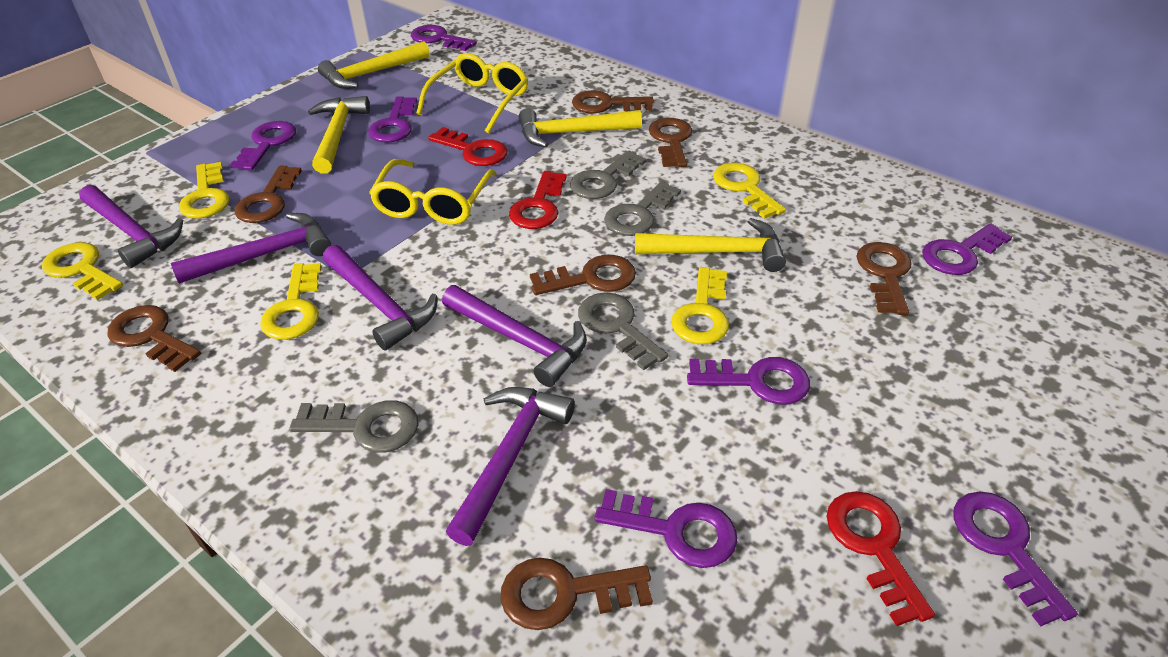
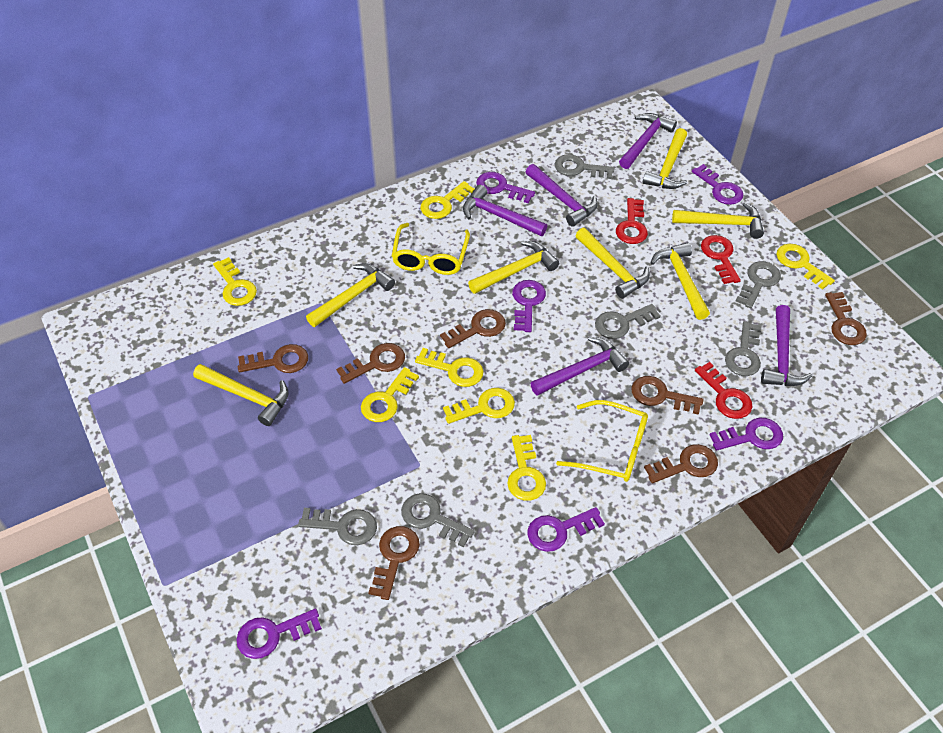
grey key: 4 -> 6
purple key: 7 -> 6
yellow hammer: 4 -> 7
yellow key: 5 -> 7

